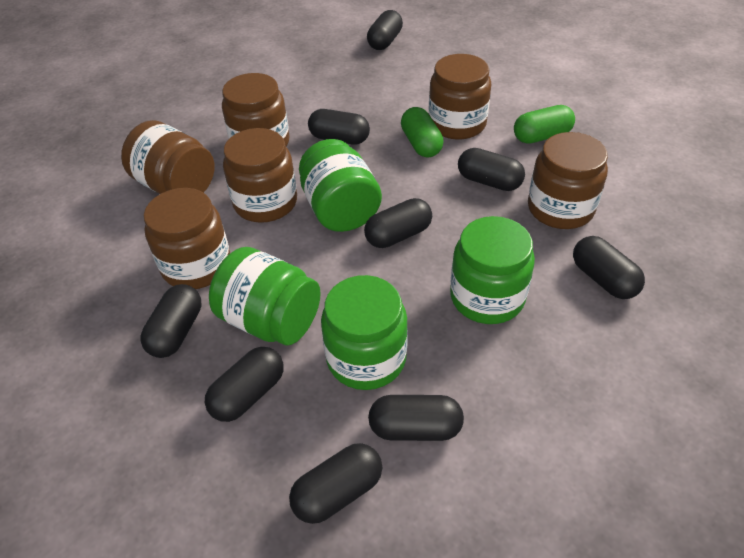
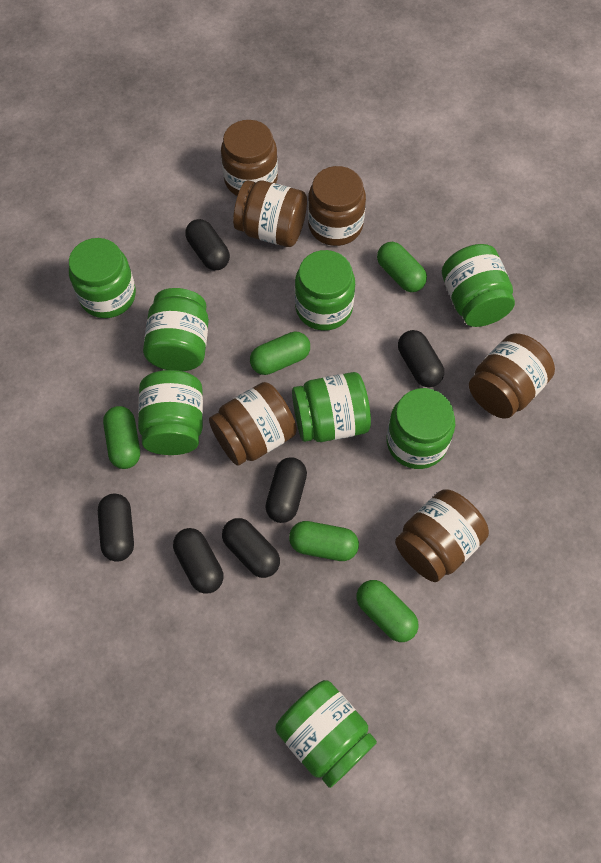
black capsule: 9 -> 6
green capsule: 2 -> 5
green jar: 4 -> 8

